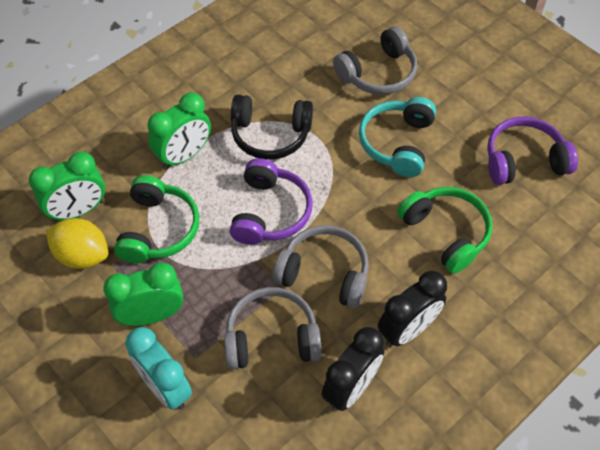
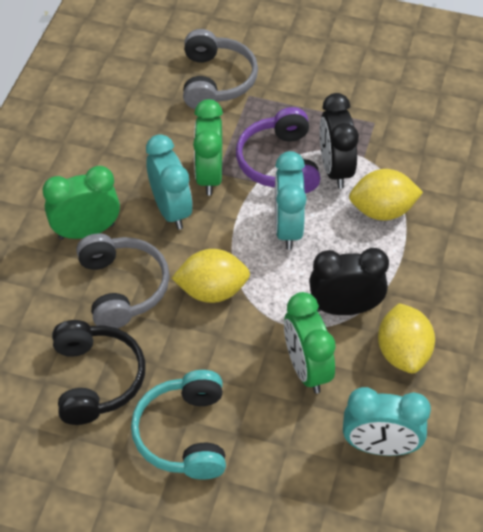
green headphones: 2 -> 0
grey headphones: 3 -> 2
purple headphones: 2 -> 1
turquoise clock: 1 -> 3
yellow lemon: 1 -> 3

